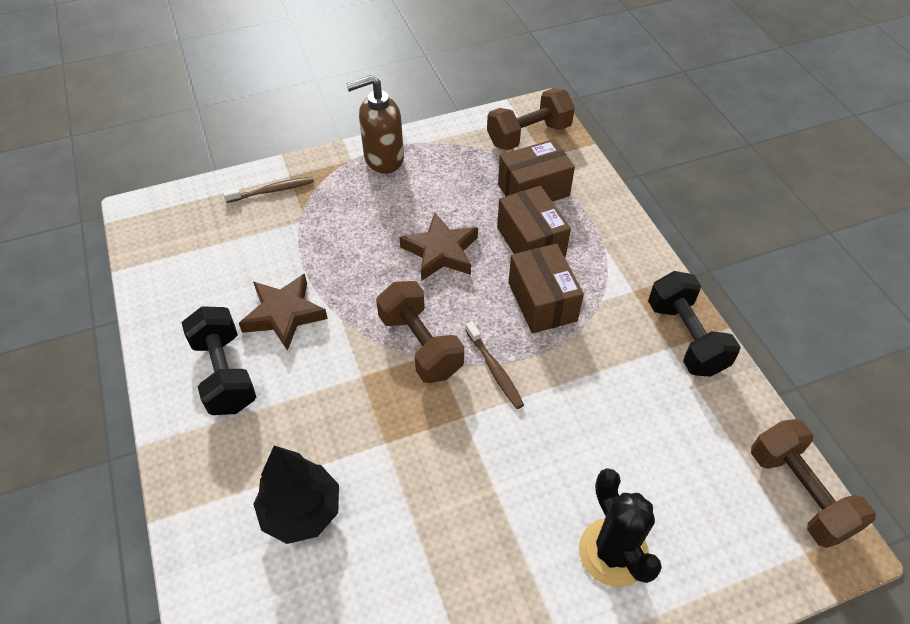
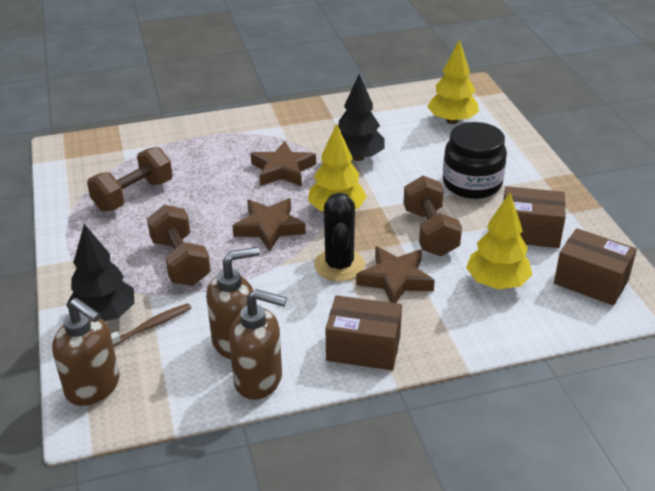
black dumbbell: 2 -> 0
black jar: 0 -> 1
black tree: 1 -> 2
brown soap dispenser: 1 -> 3
brown star: 2 -> 3
brown toothbrush: 2 -> 1
yellow tree: 0 -> 3

